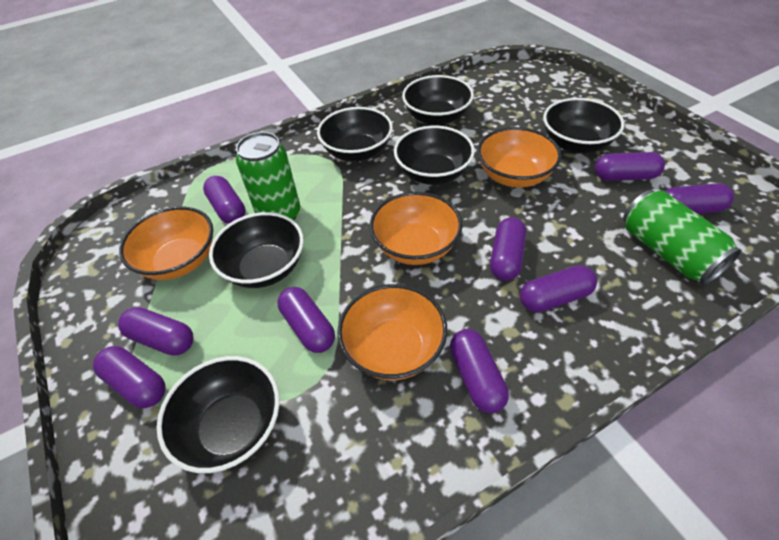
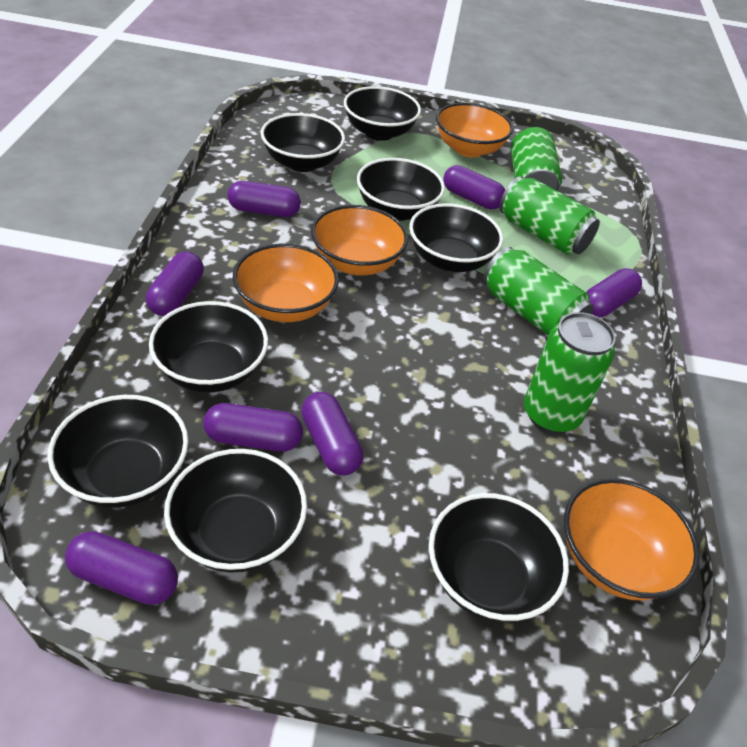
black bowl: 6 -> 8
green can: 2 -> 4
purple capsule: 9 -> 7

